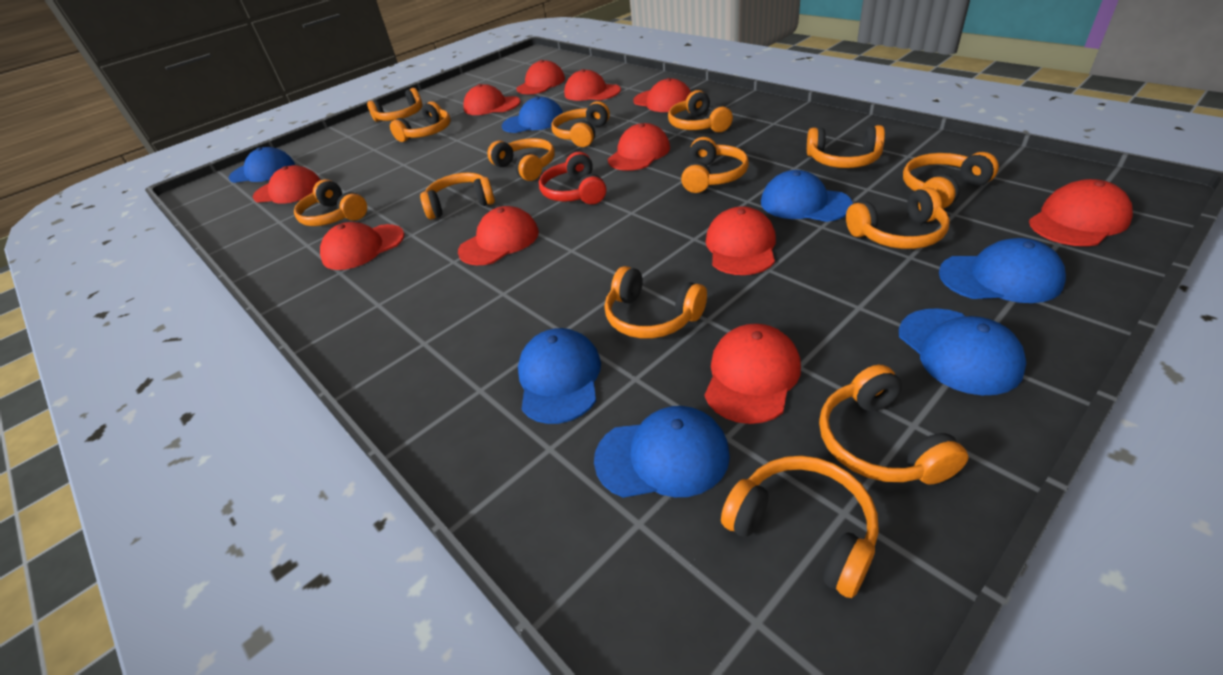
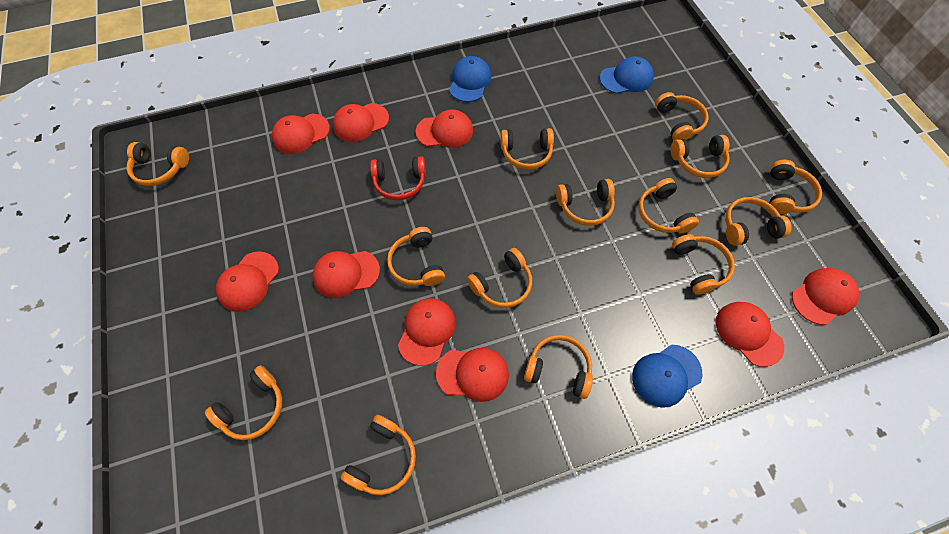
blue cap: 7 -> 3
red cap: 11 -> 9

